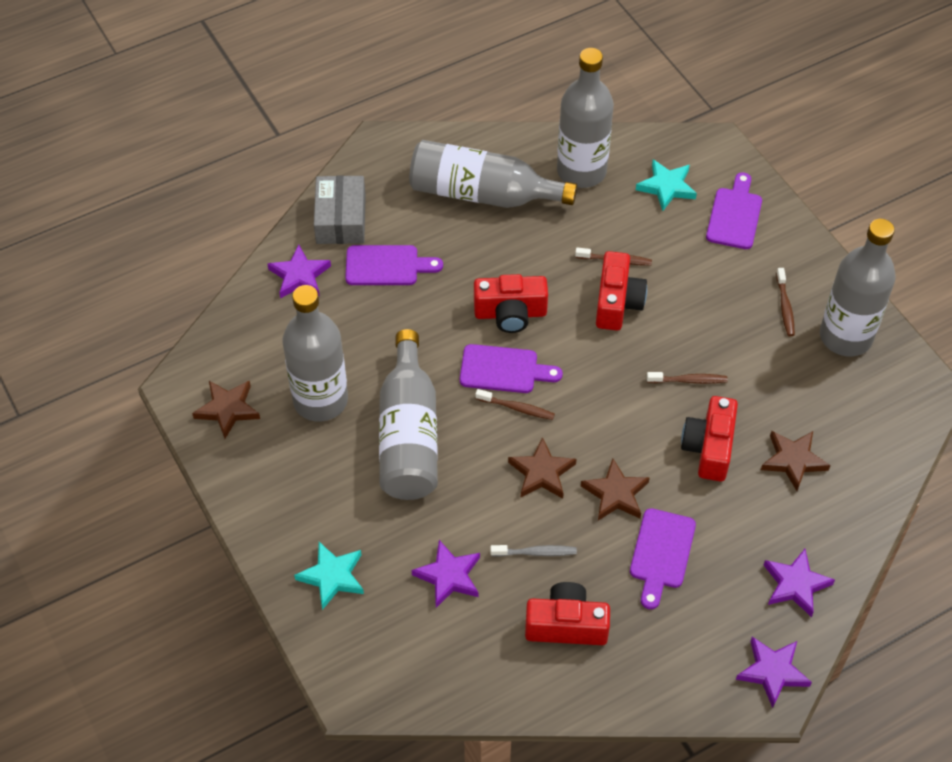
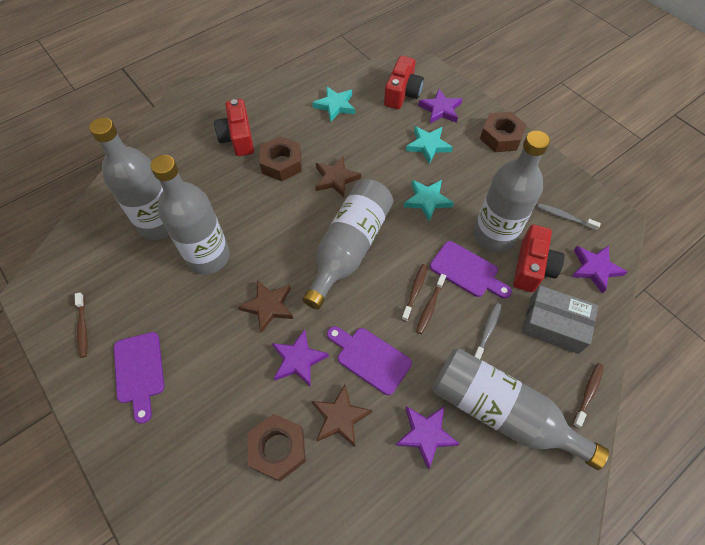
brown nut: 0 -> 3
brown star: 4 -> 3
grey toothbrush: 1 -> 2
purple cutting board: 4 -> 3
red camera: 4 -> 3
turquoise star: 2 -> 3

